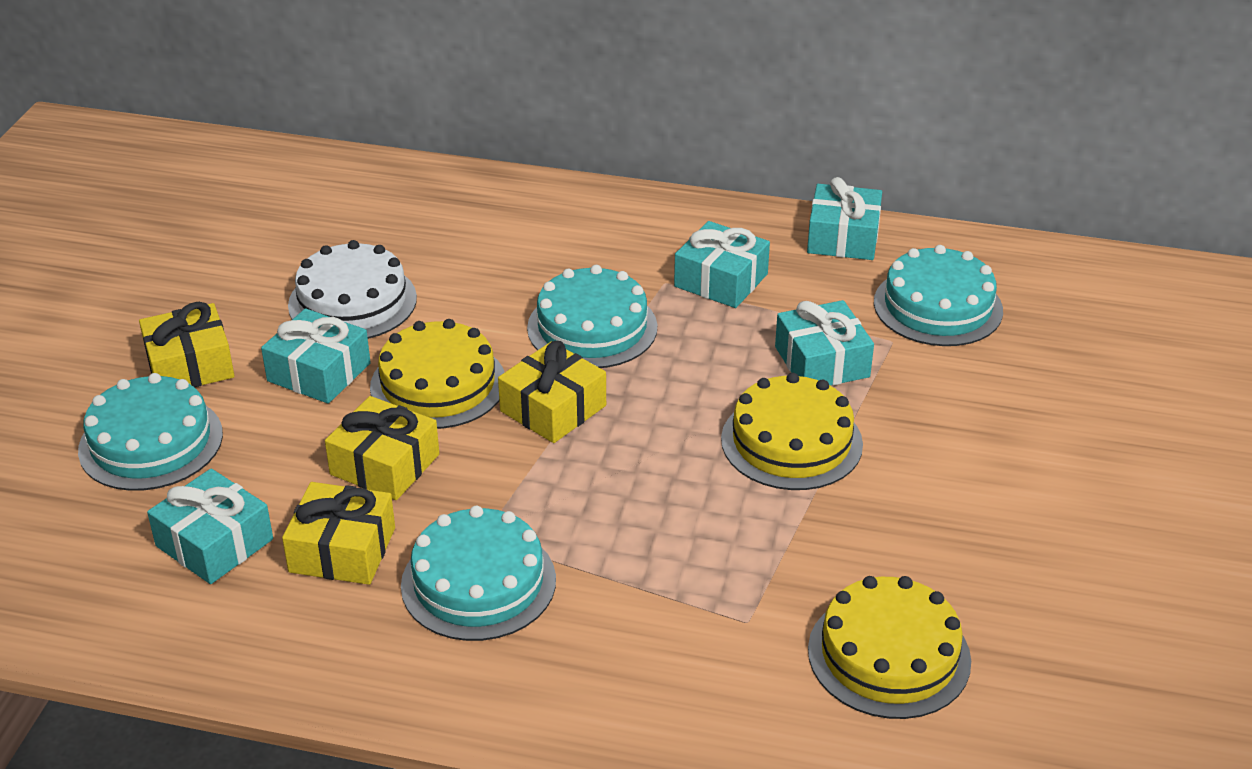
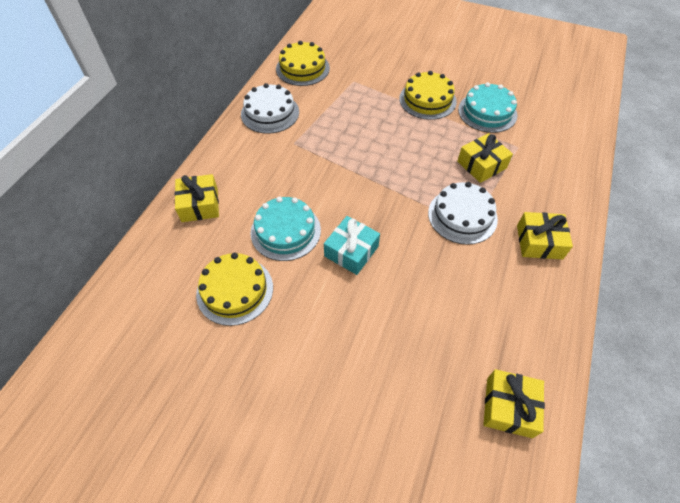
turquoise cake: 4 -> 2
turquoise gift: 5 -> 1
white cake: 1 -> 2

